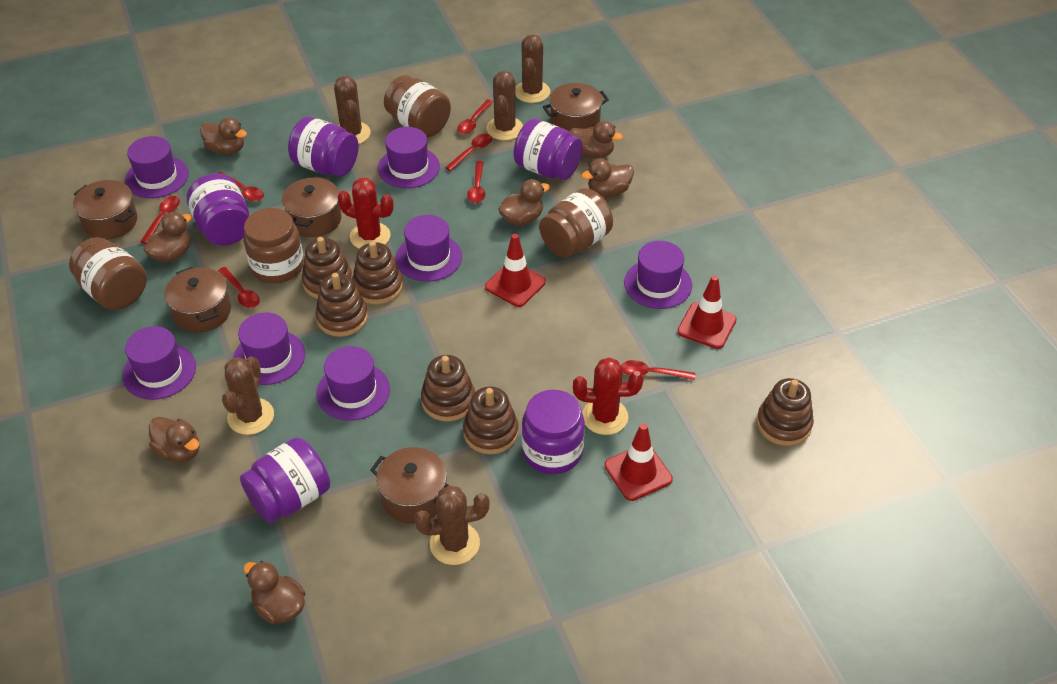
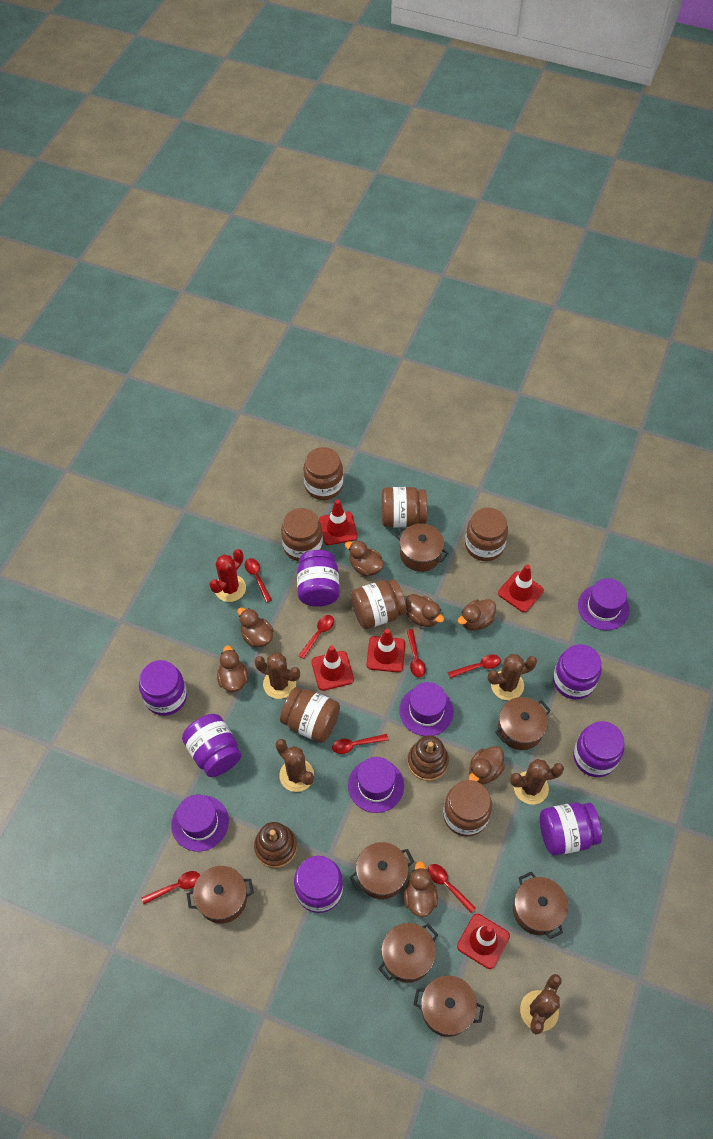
brown jar: 4 -> 7
brown pot: 5 -> 7
brown stacking toy: 6 -> 2
purple hat: 7 -> 4
purple jar: 5 -> 7
red cactus: 2 -> 1
red traffic cone: 3 -> 5

